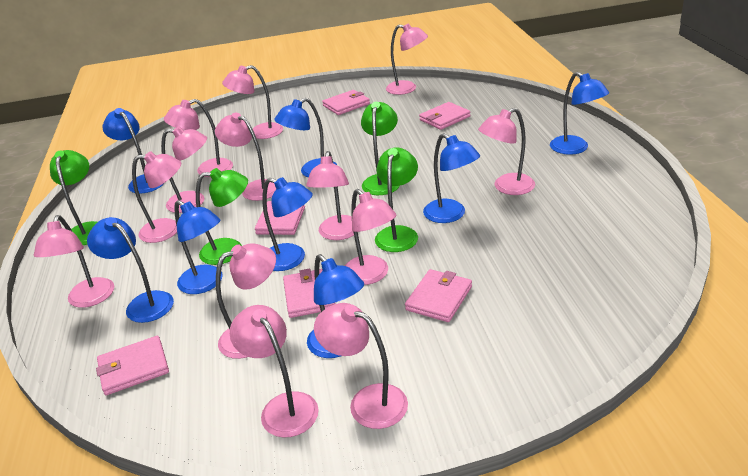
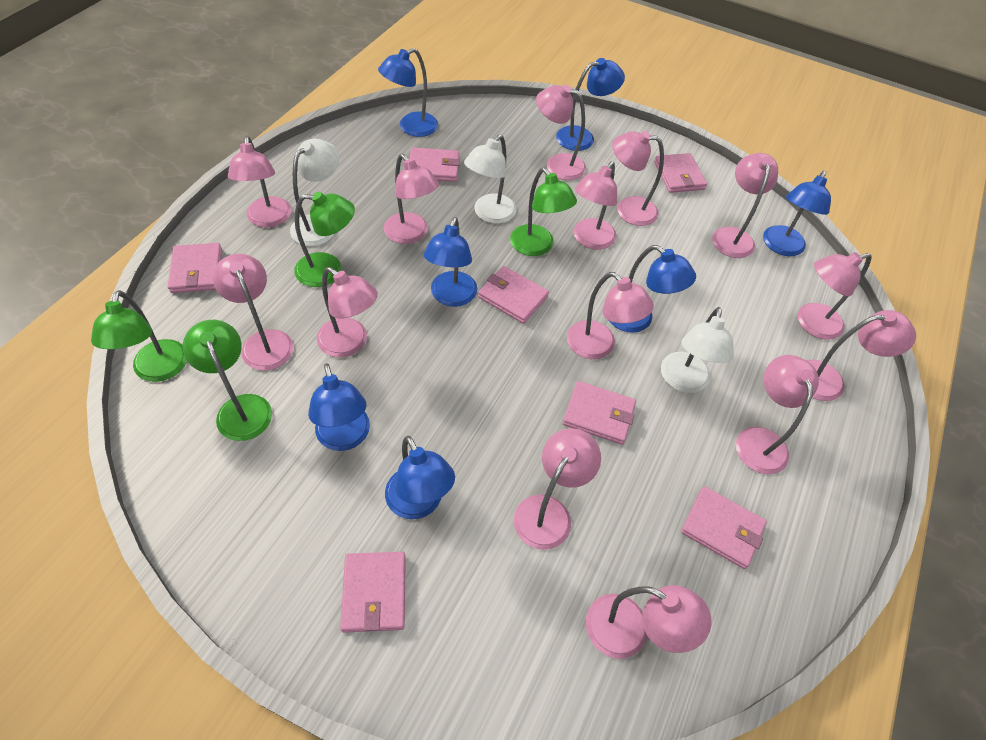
blue lamp: 8 -> 7
pink lamp: 13 -> 14
pink wallet: 6 -> 7
white lamp: 0 -> 3

